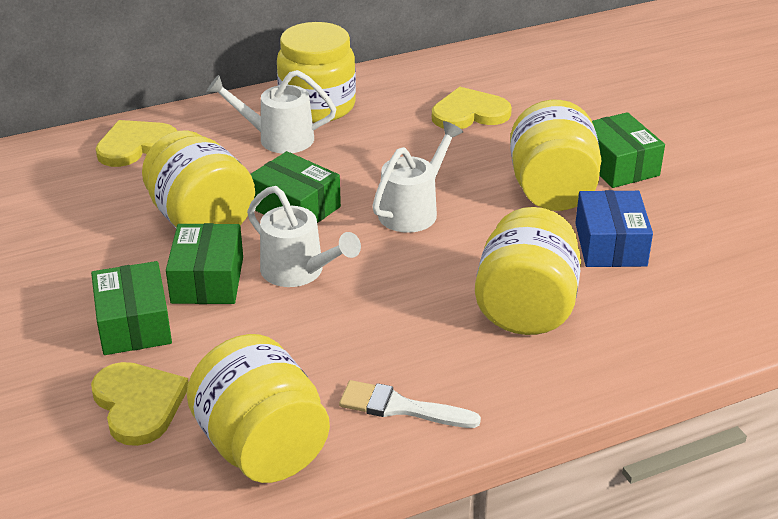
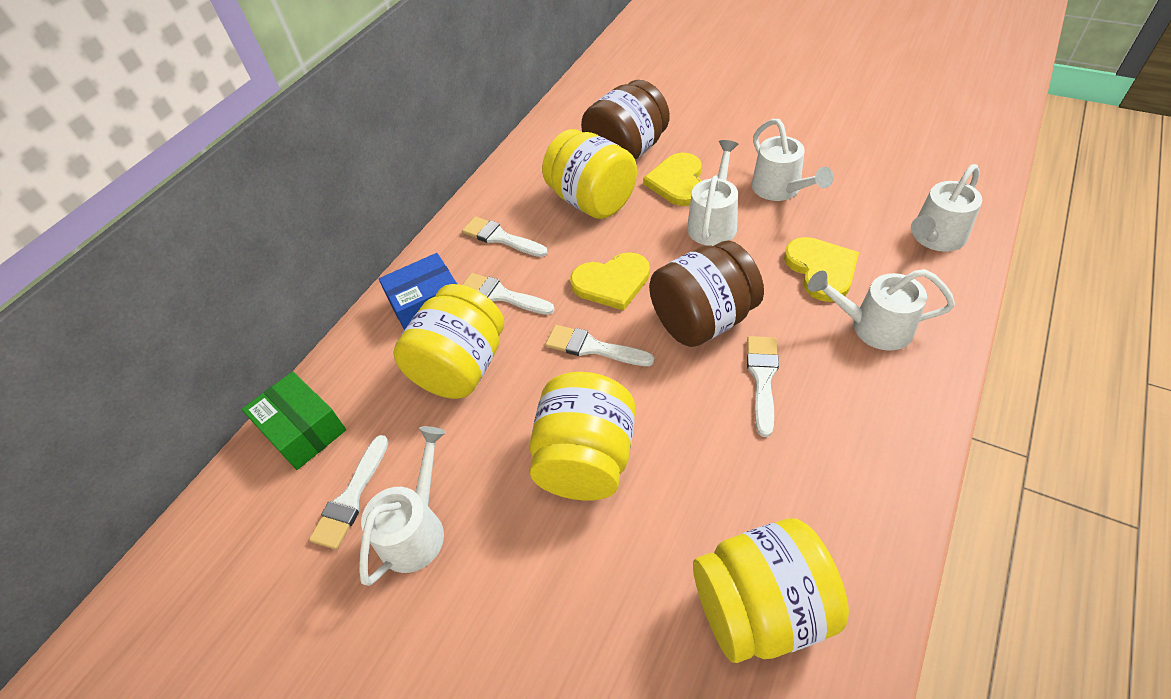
brown jar: 0 -> 2
green box: 4 -> 1
white brush: 1 -> 5
white watering can: 3 -> 5
yellow jar: 5 -> 4

